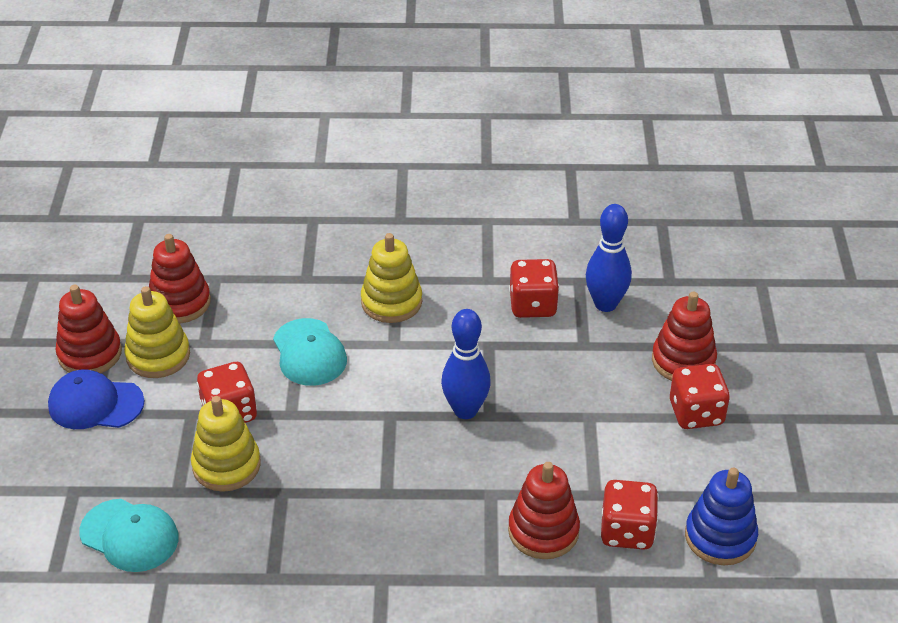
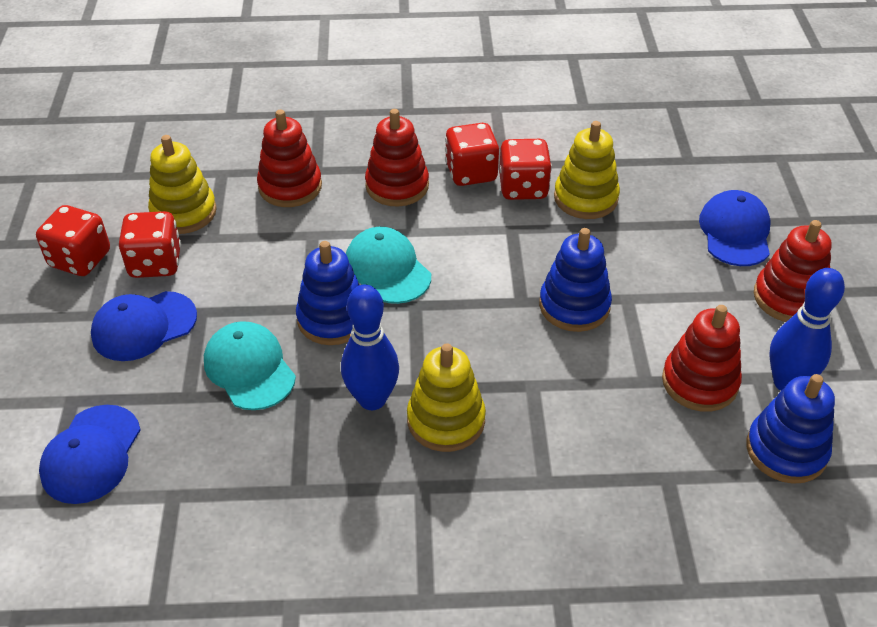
blue cap: 1 -> 3
blue stacking toy: 1 -> 3

